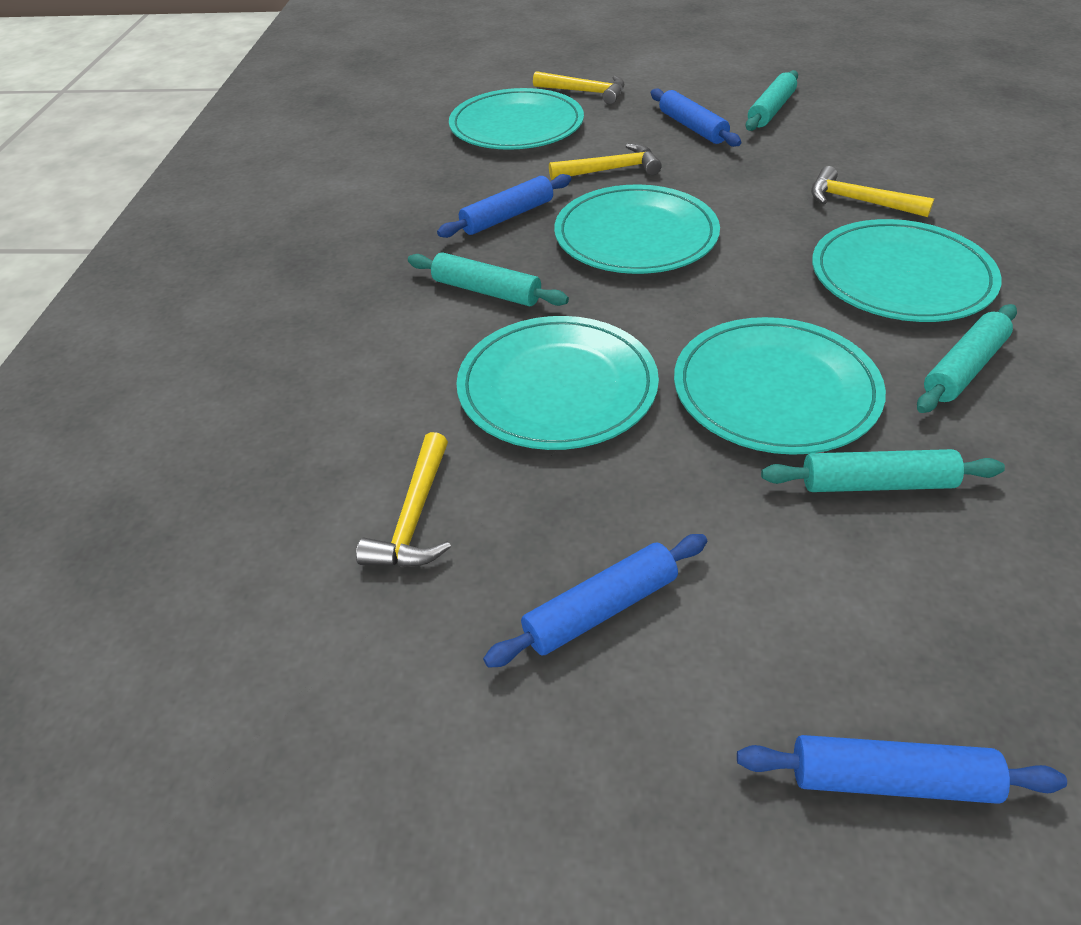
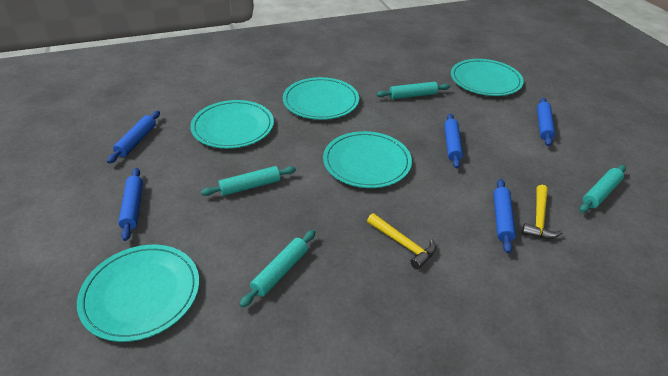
blue rolling pin: 4 -> 5
yellow hammer: 4 -> 2

